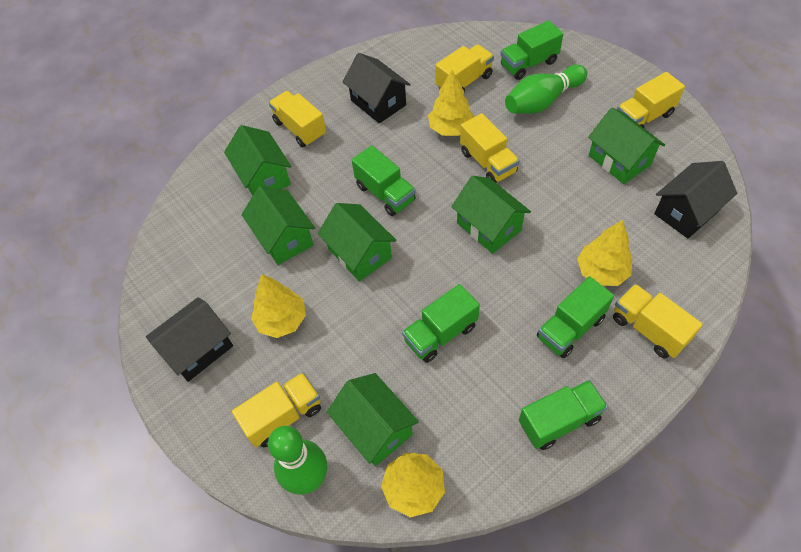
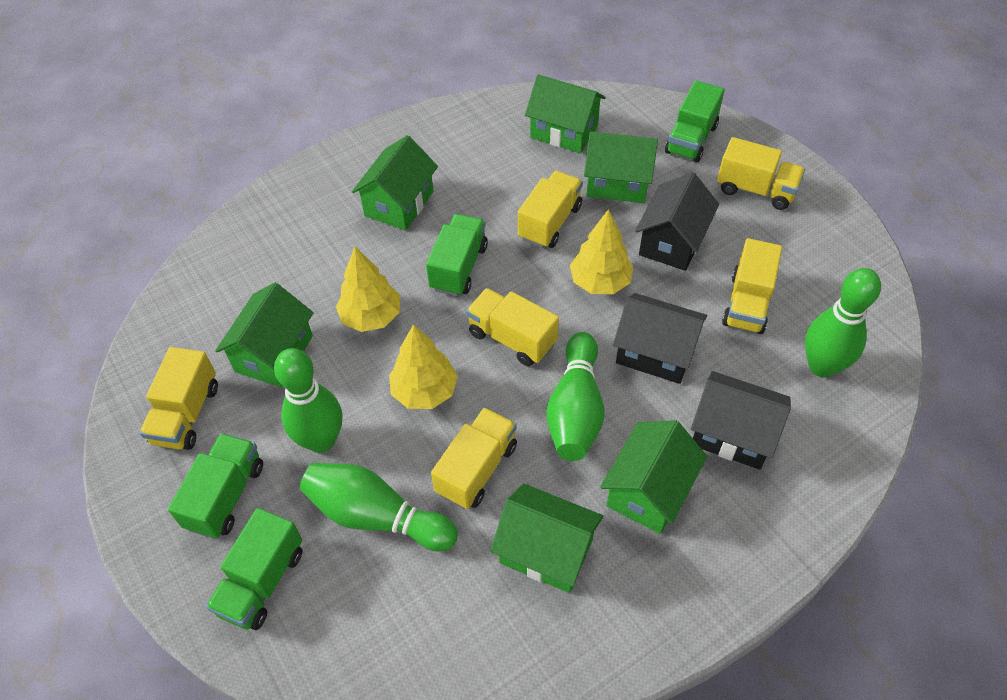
green bowling pin: 2 -> 4
green truck: 5 -> 4
yellow tree: 4 -> 3

